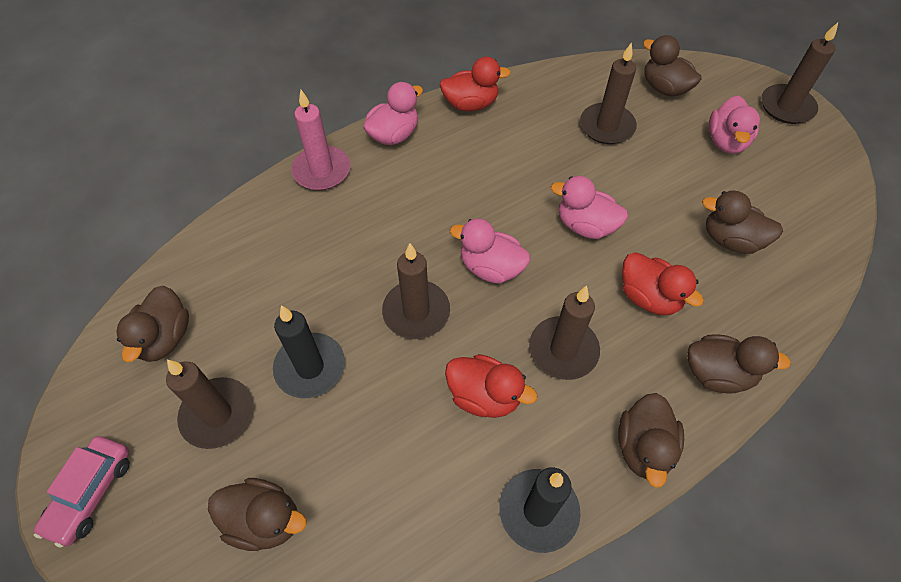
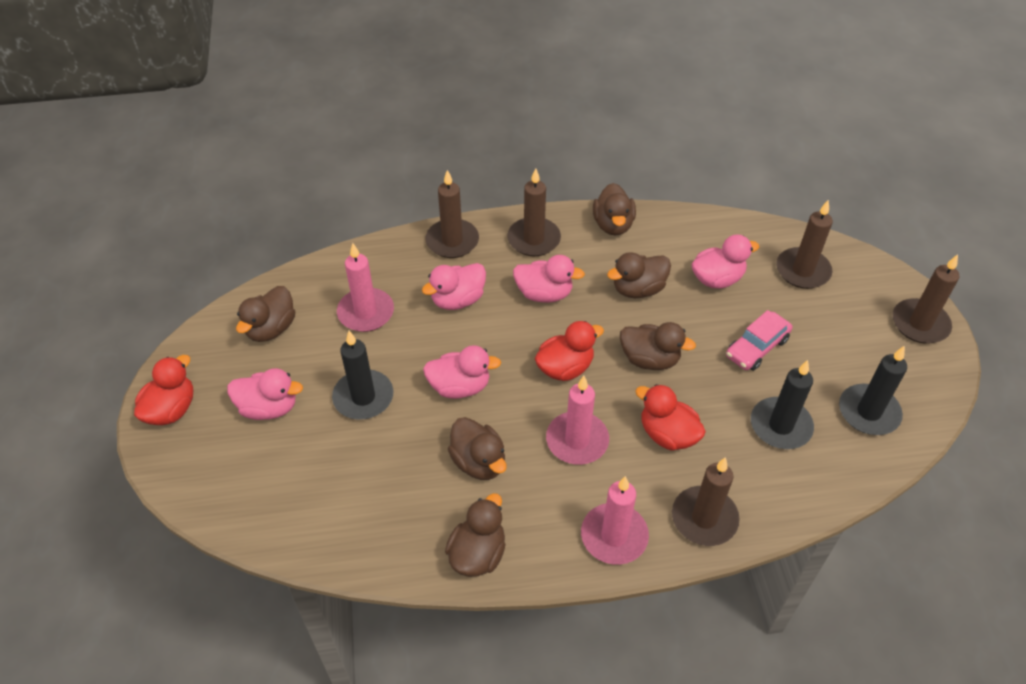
black candle: 2 -> 3
pink candle: 1 -> 3
pink duck: 4 -> 5

